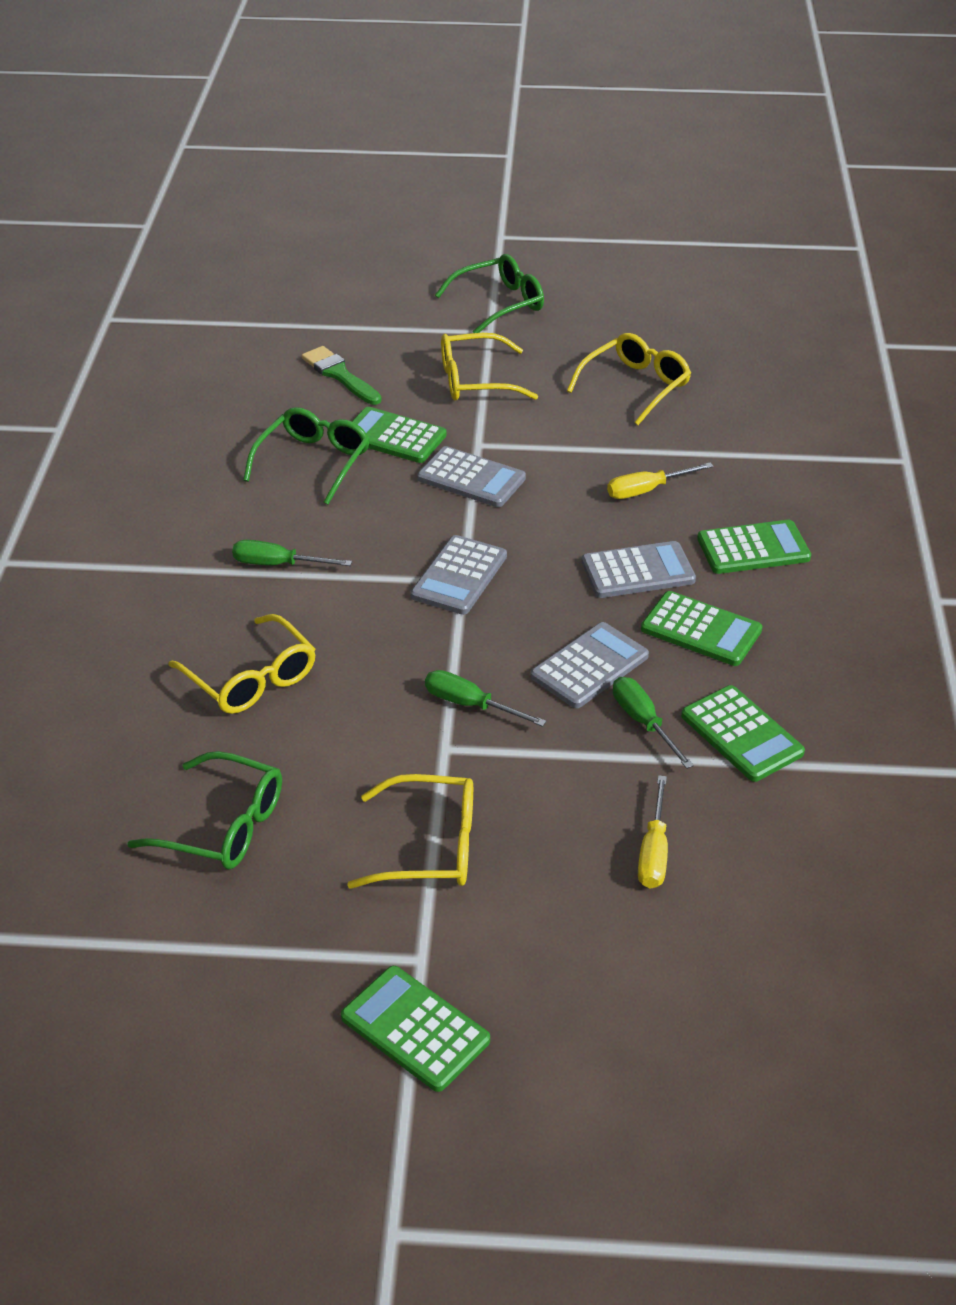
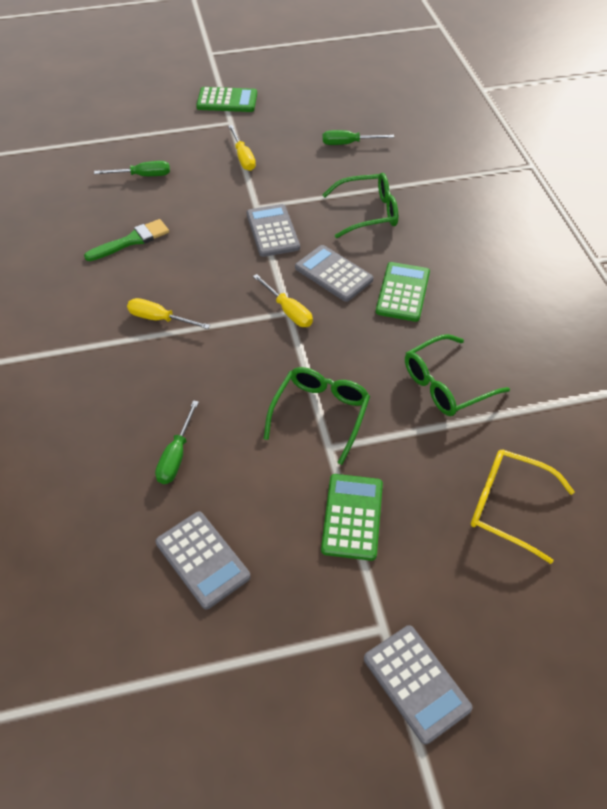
green calculator: 5 -> 3
yellow glasses: 4 -> 1
yellow screwdriver: 2 -> 3

